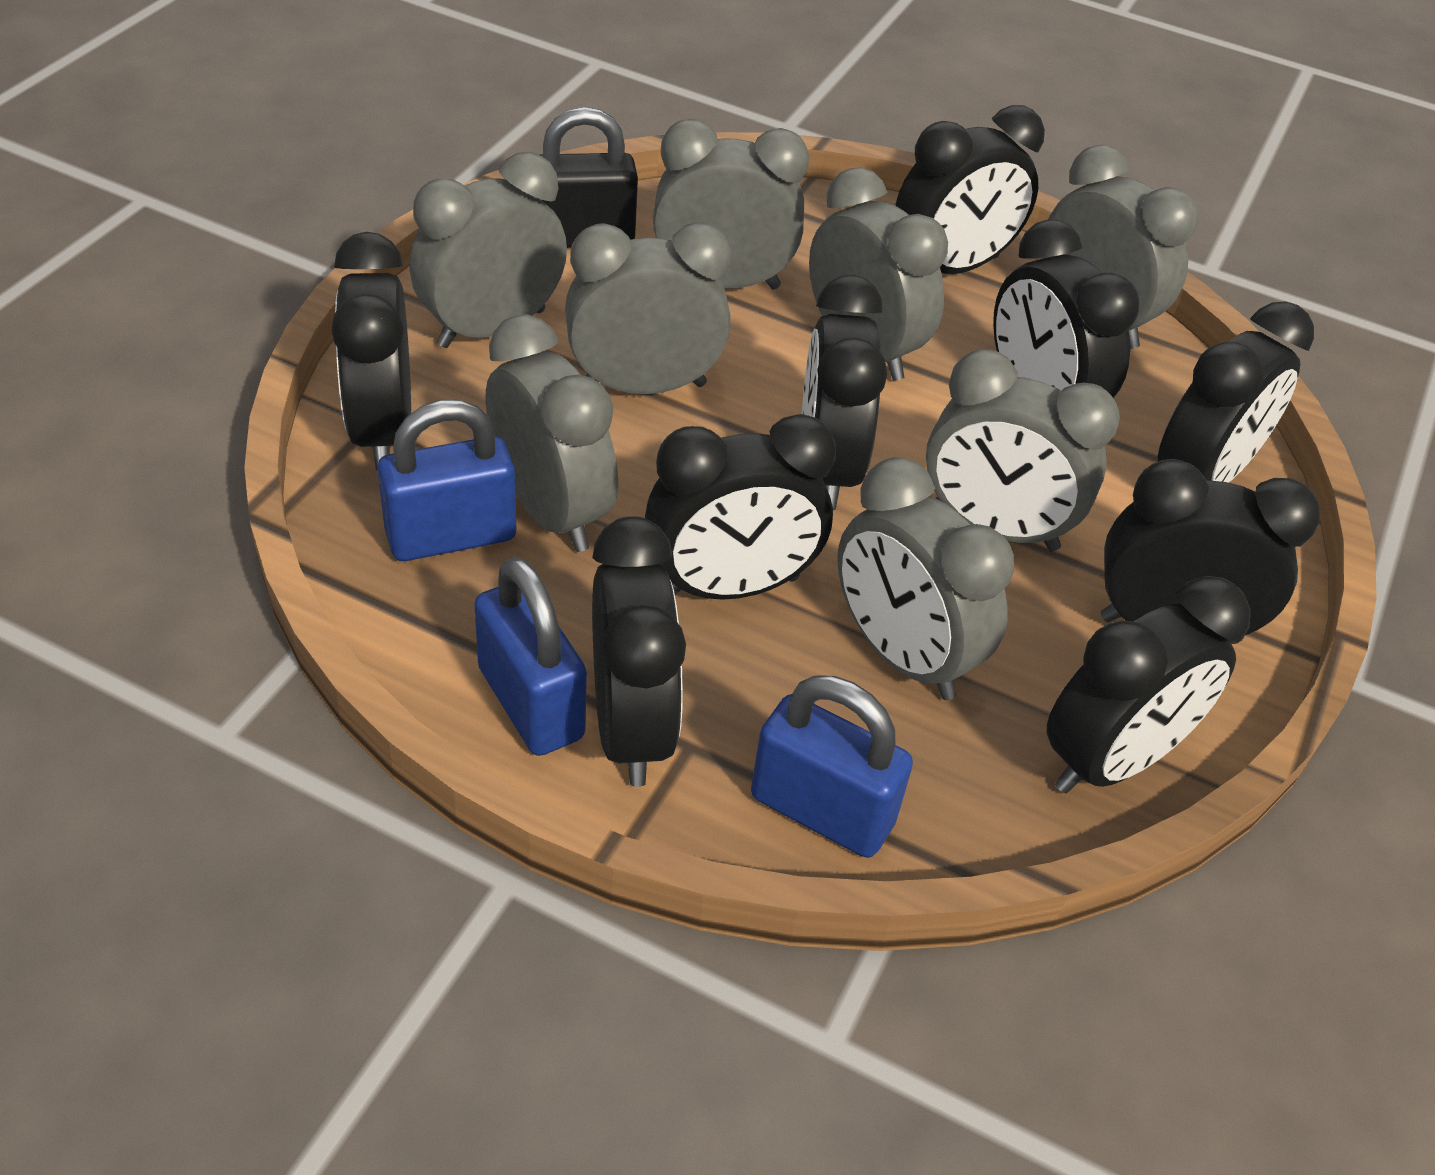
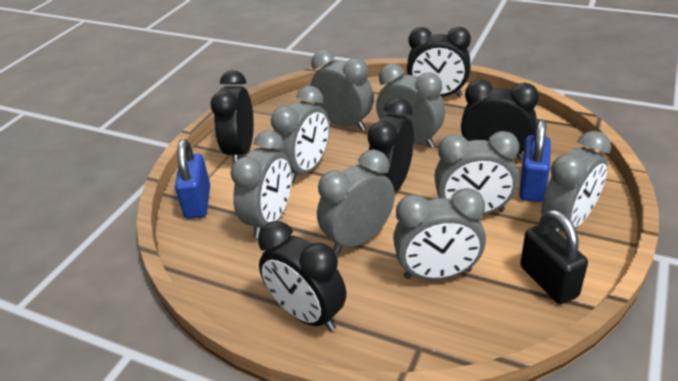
black clock: 9 -> 5
blue padlock: 3 -> 2

